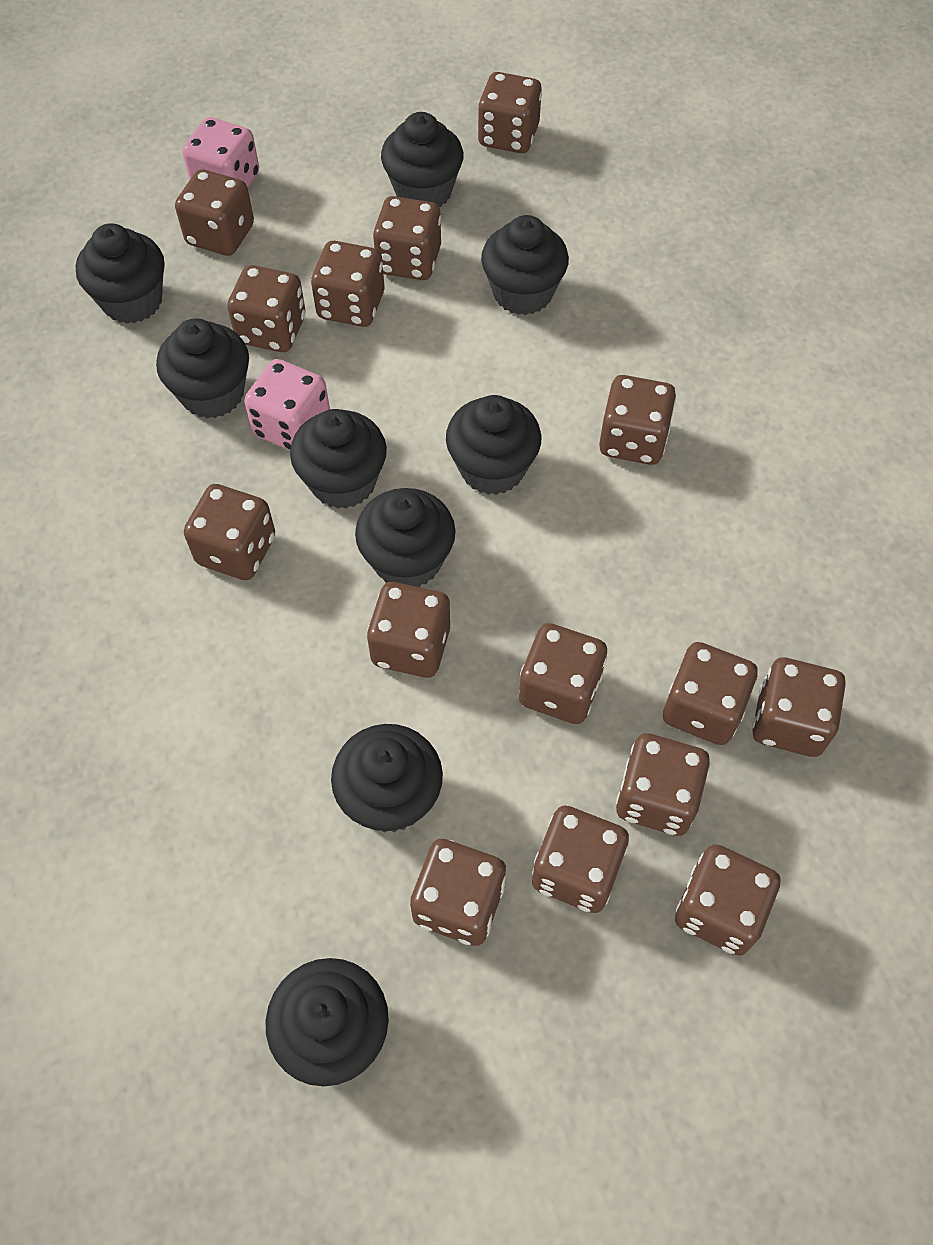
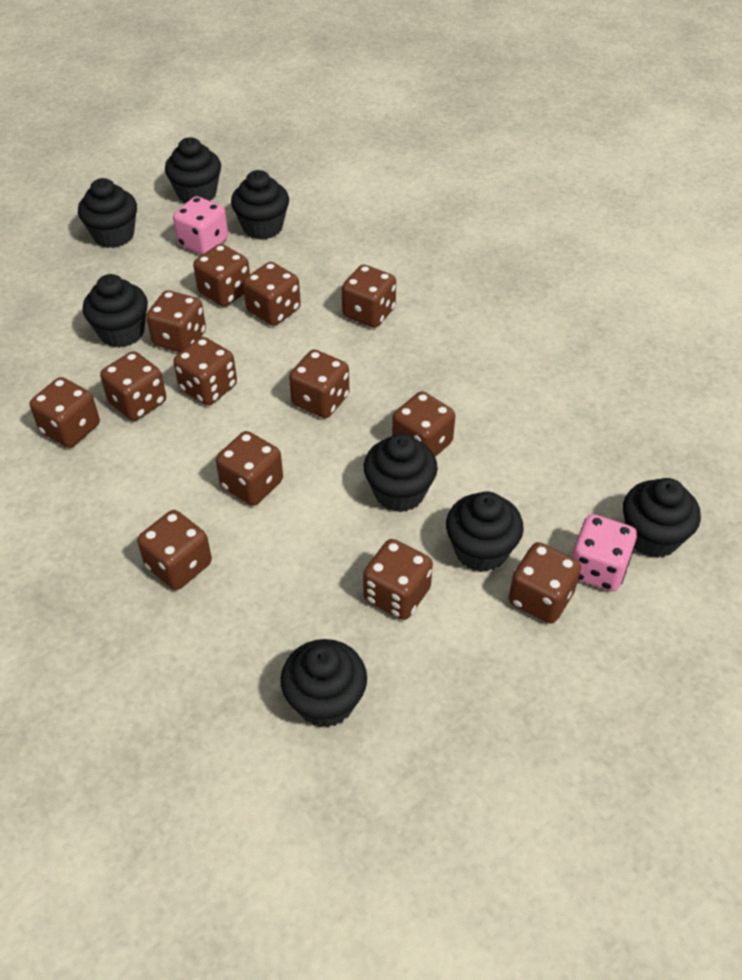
black cupcake: 9 -> 8
brown dice: 15 -> 13

